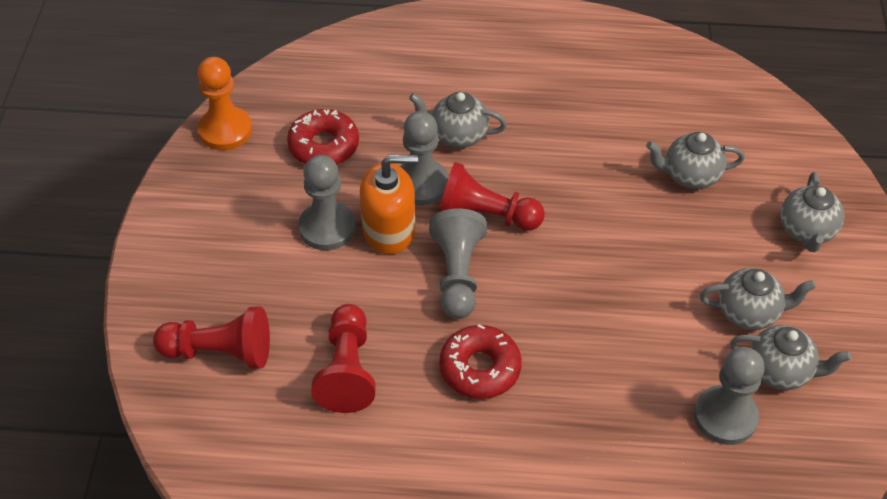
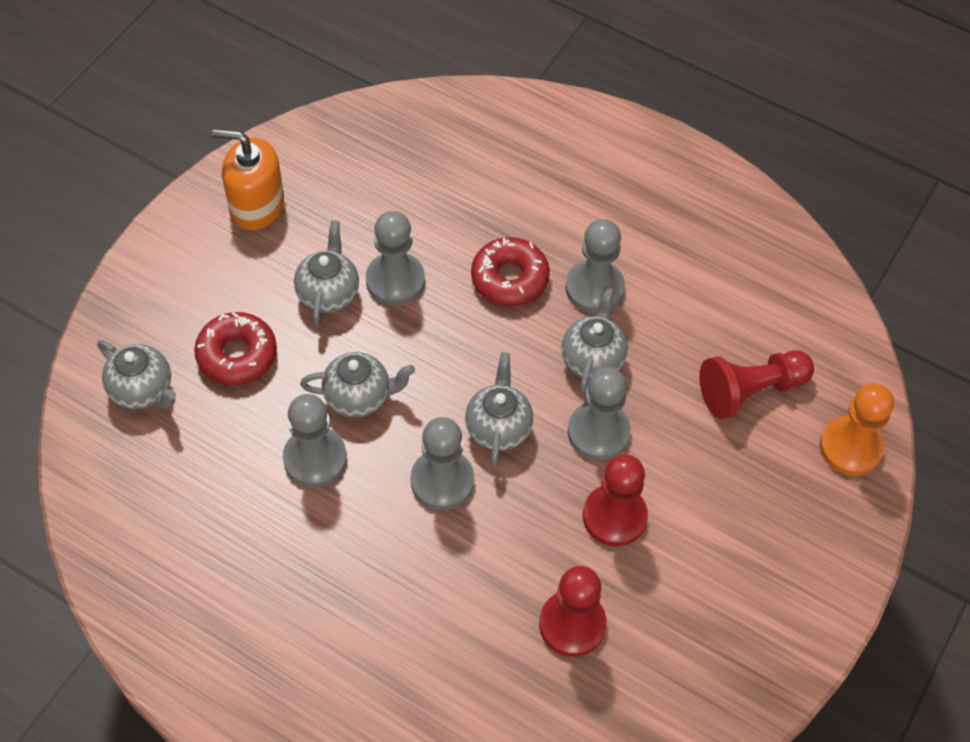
grey pawn: 4 -> 5

